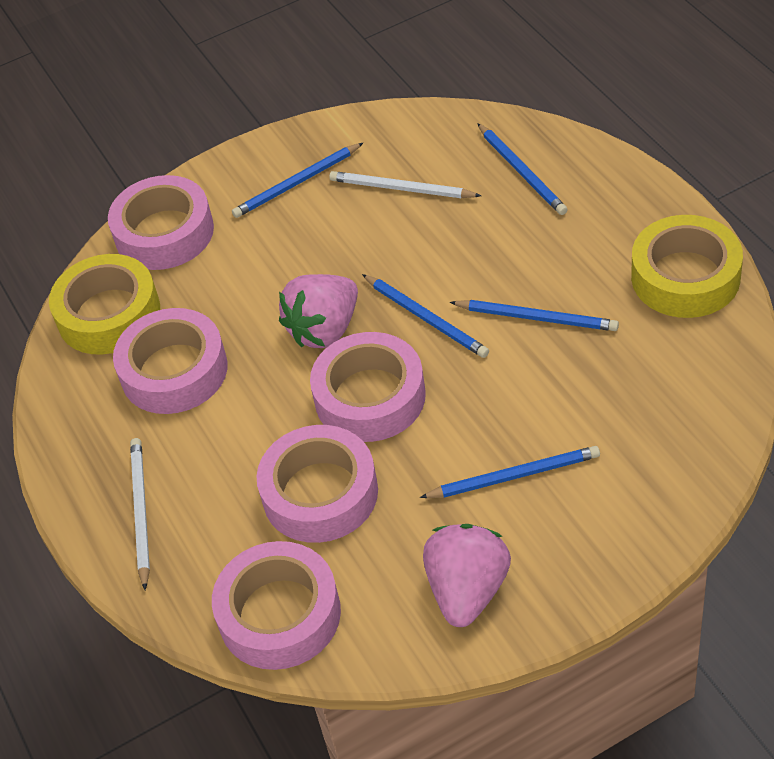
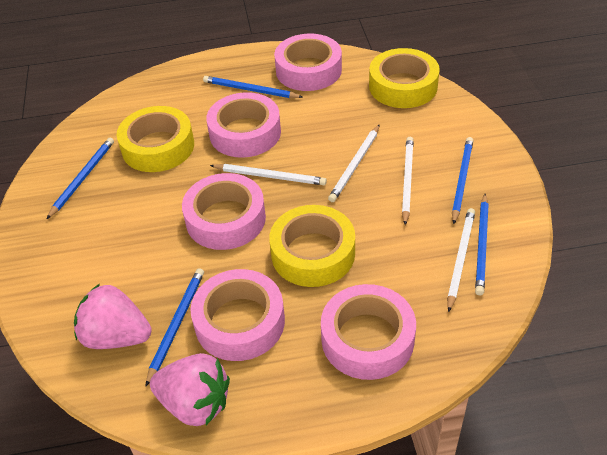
white pencil: 2 -> 4
yellow tape: 2 -> 3

